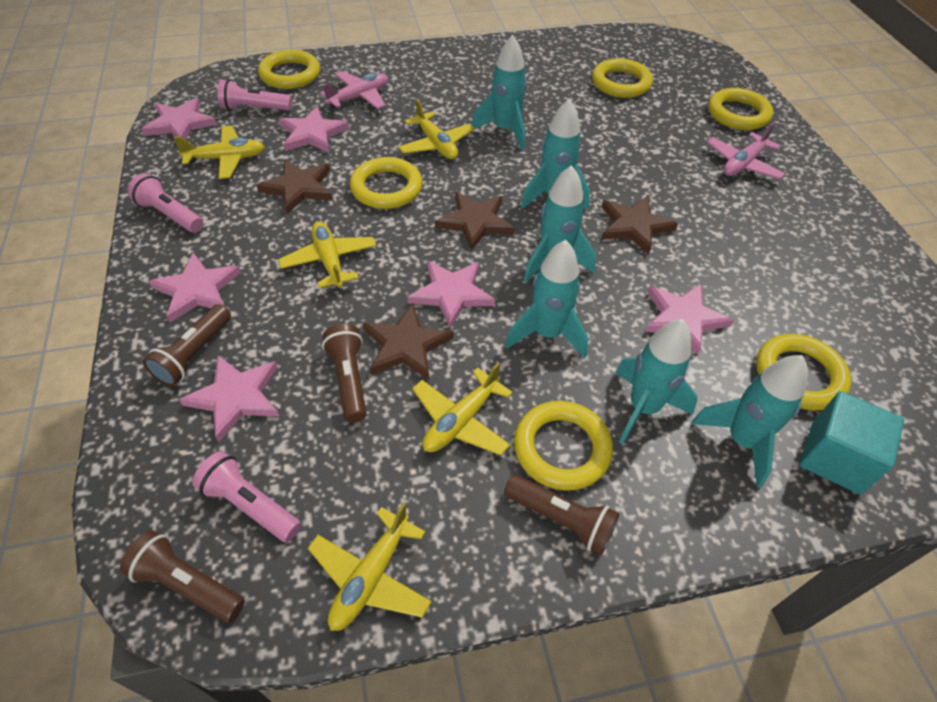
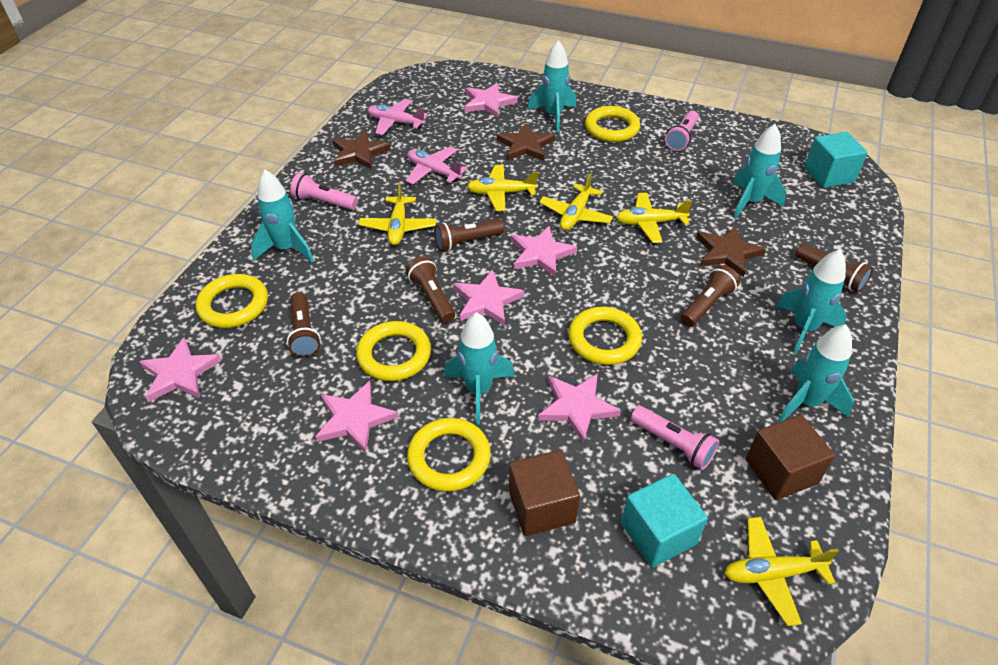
brown cube: 0 -> 2
brown flashlight: 4 -> 5
brown star: 4 -> 3
turquoise cube: 1 -> 2
yellow ring: 6 -> 5

